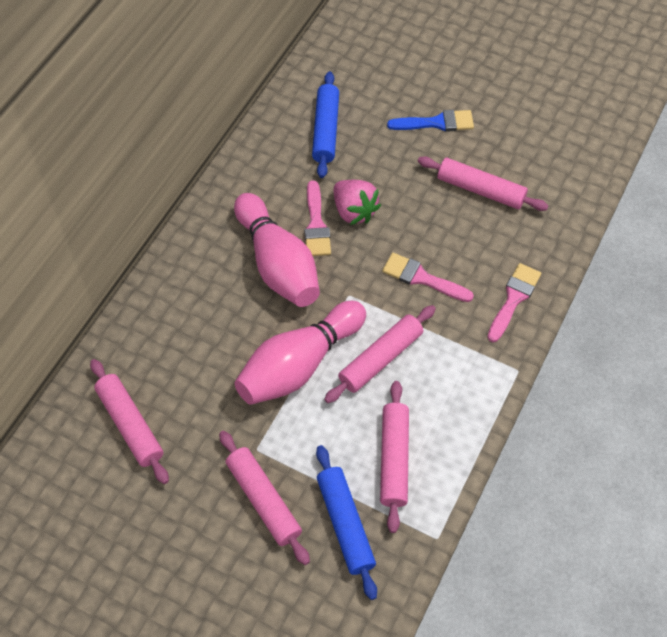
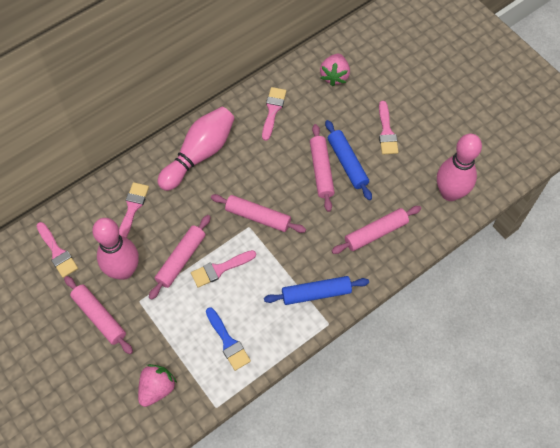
pink bowling pin: 2 -> 3
pink brush: 3 -> 5
pink strawberry: 1 -> 2

